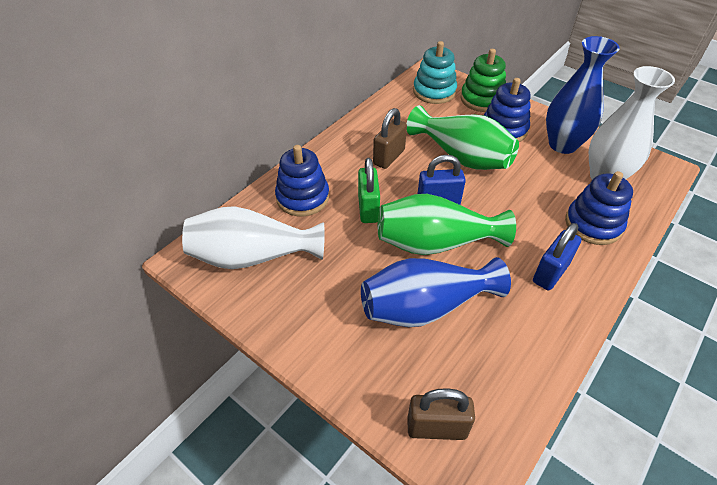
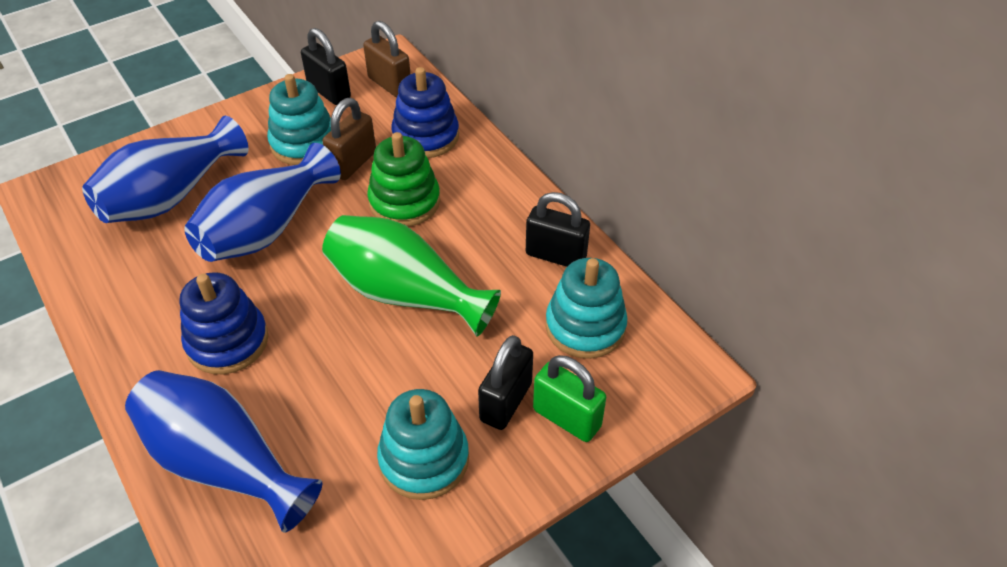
black padlock: 0 -> 3
blue padlock: 2 -> 0
blue stacking toy: 3 -> 2
blue vase: 2 -> 3
green vase: 2 -> 1
turquoise stacking toy: 1 -> 3
white vase: 2 -> 0

